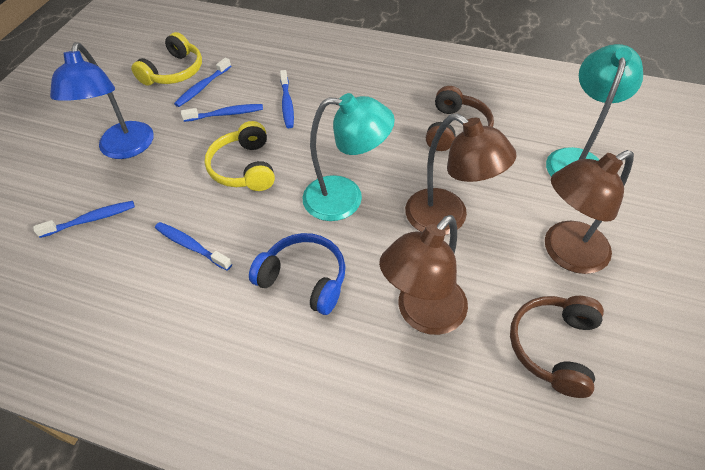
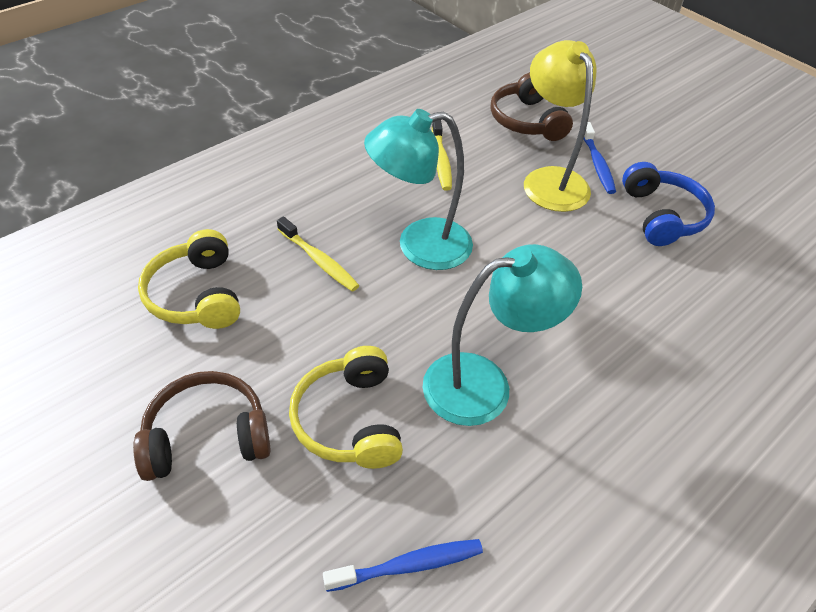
blue lamp: 1 -> 0
blue toothbrush: 5 -> 2
brown lamp: 3 -> 0
yellow lamp: 0 -> 1
yellow toothbrush: 0 -> 2

